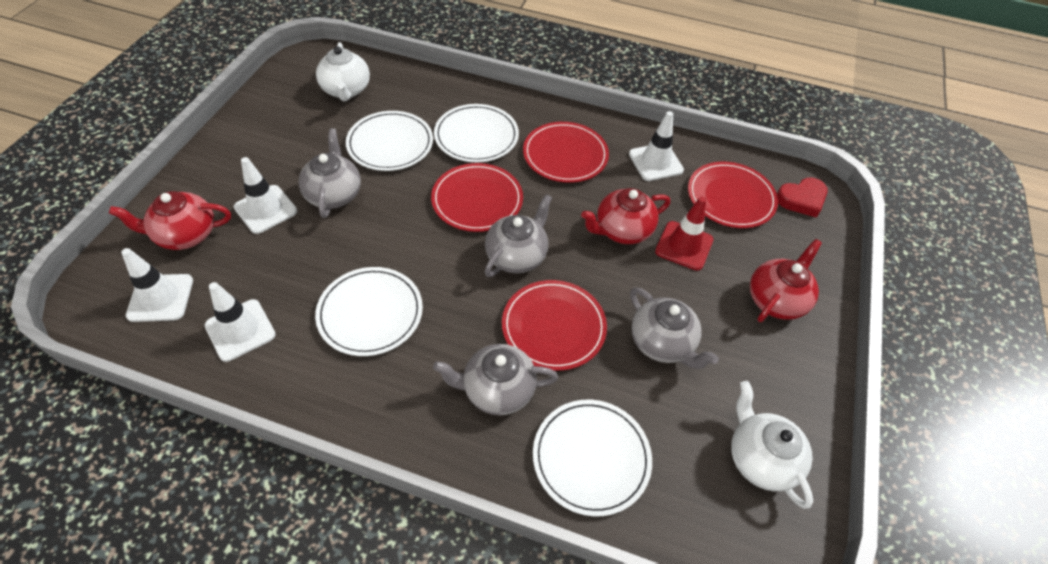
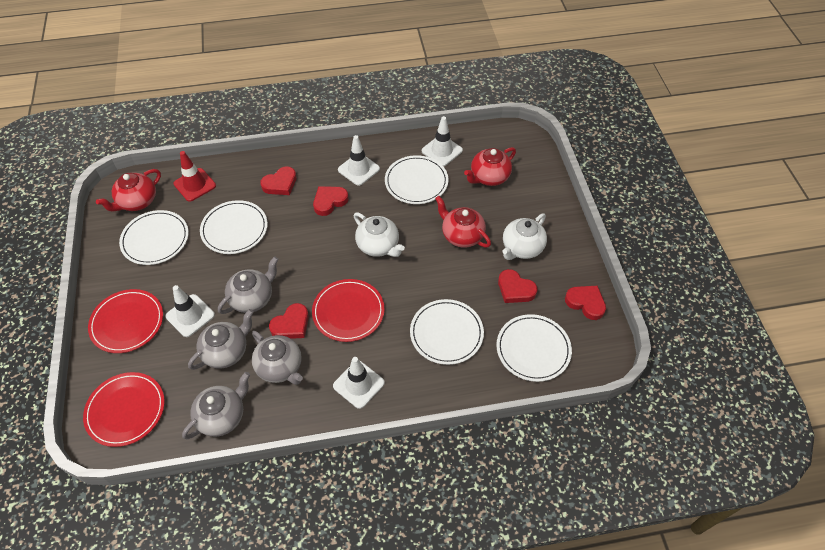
red heart: 1 -> 5
red plate: 4 -> 3
white plate: 4 -> 5

